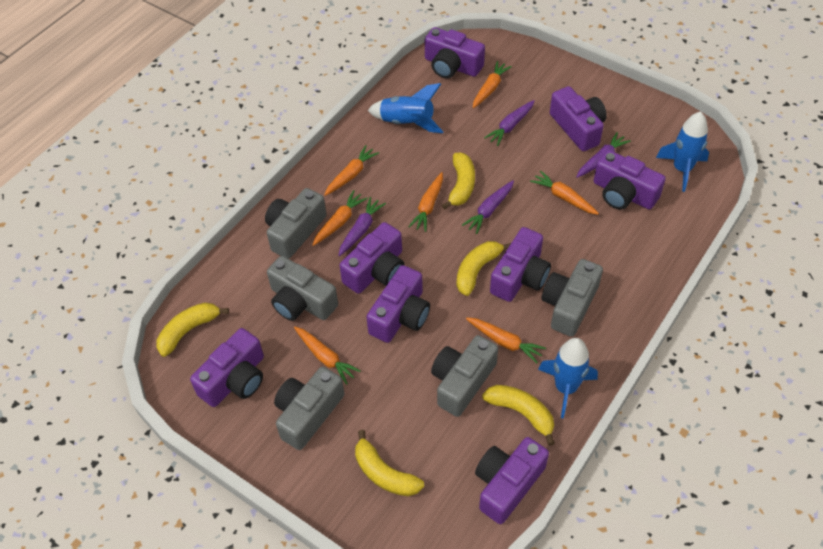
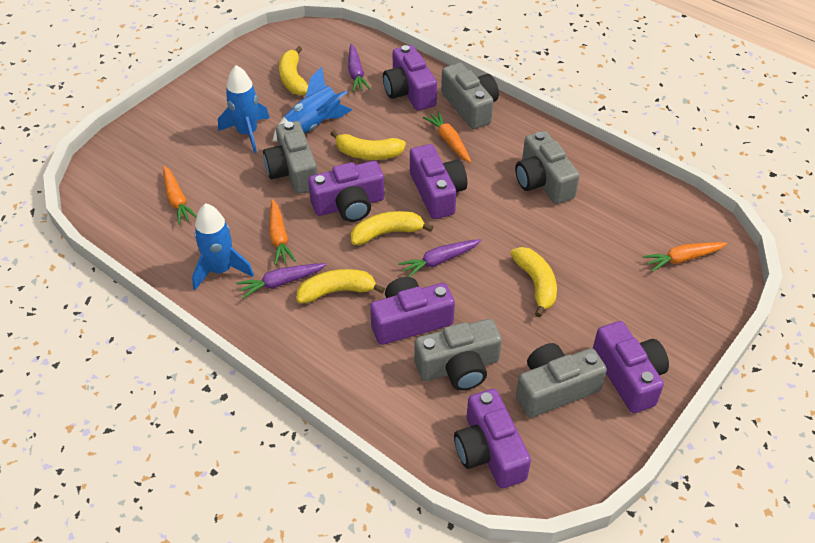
orange carrot: 7 -> 4
purple camera: 8 -> 6
purple carrot: 4 -> 3

